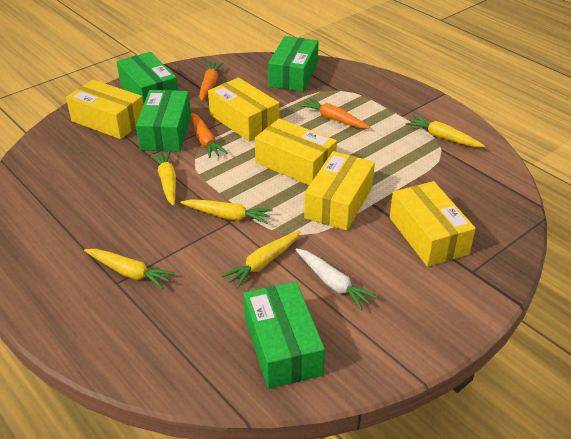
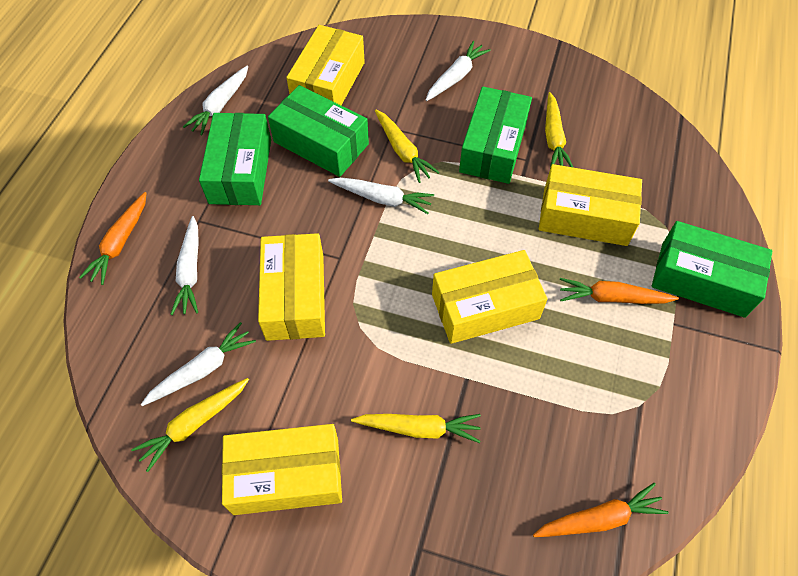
white carrot: 1 -> 5
yellow carrot: 5 -> 4

